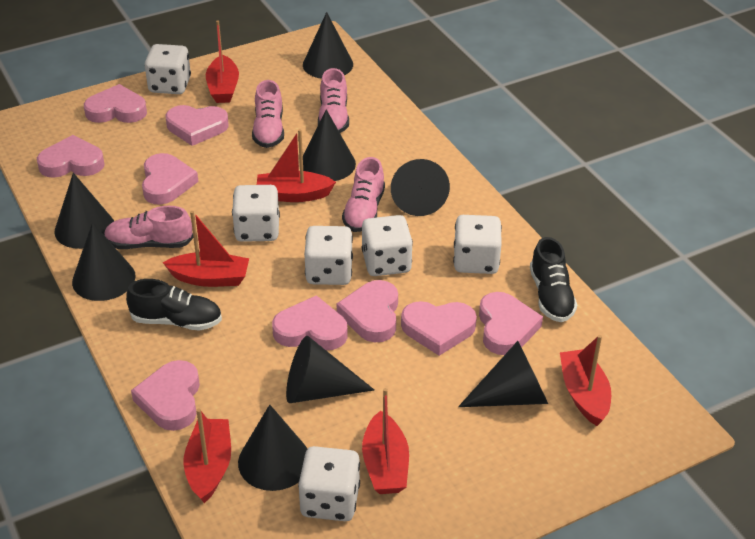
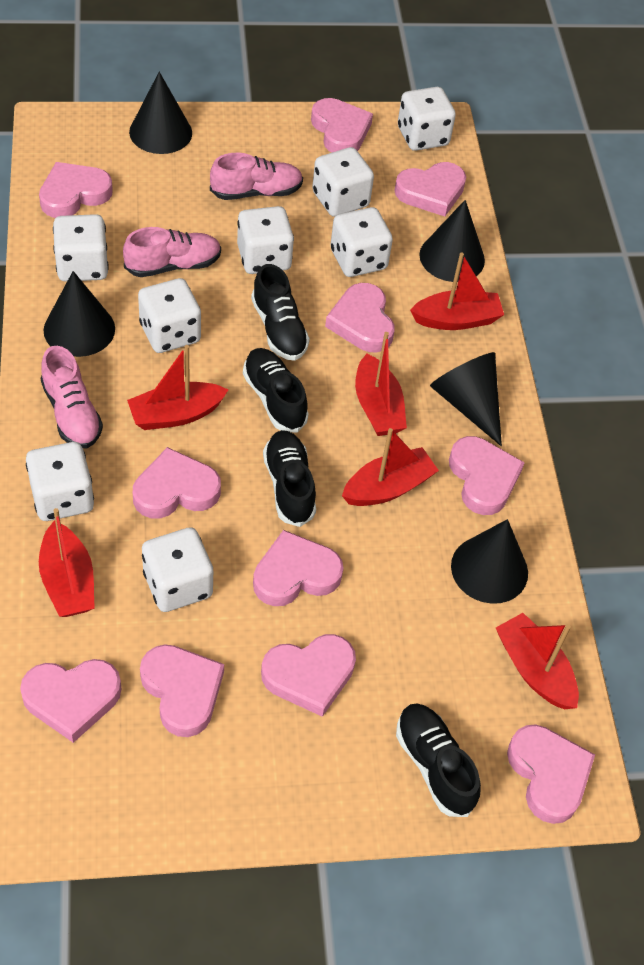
black cone: 8 -> 5
black shoe: 2 -> 4
pink heart: 9 -> 11
pink shoe: 4 -> 3
white dice: 6 -> 8

